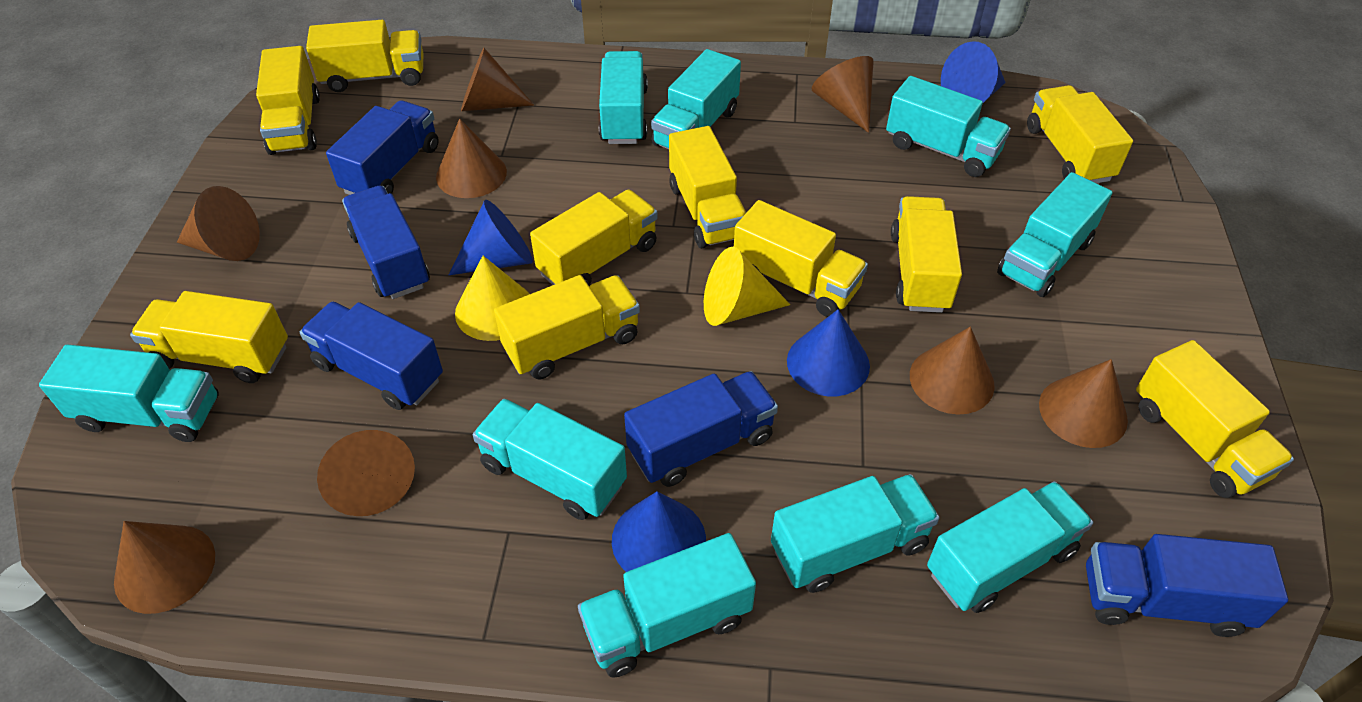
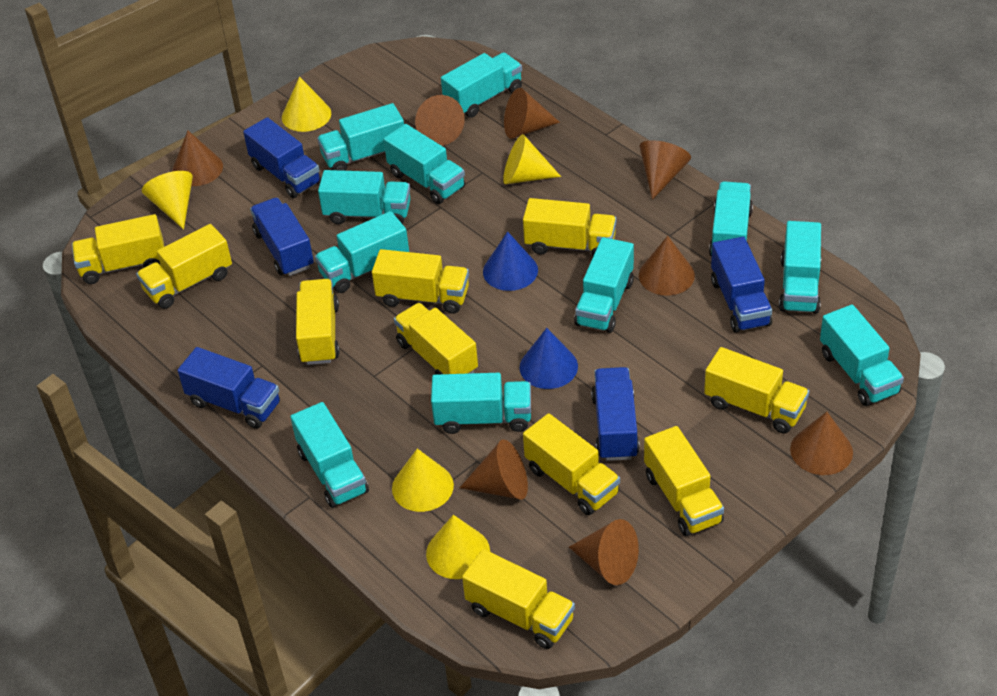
blue cone: 4 -> 2
turquoise truck: 9 -> 11
yellow cone: 2 -> 5

